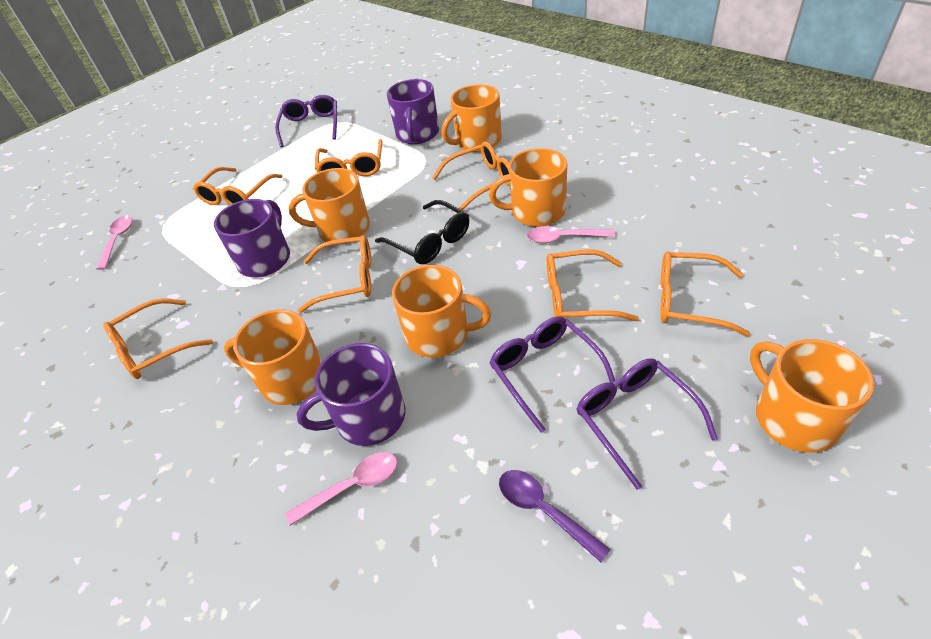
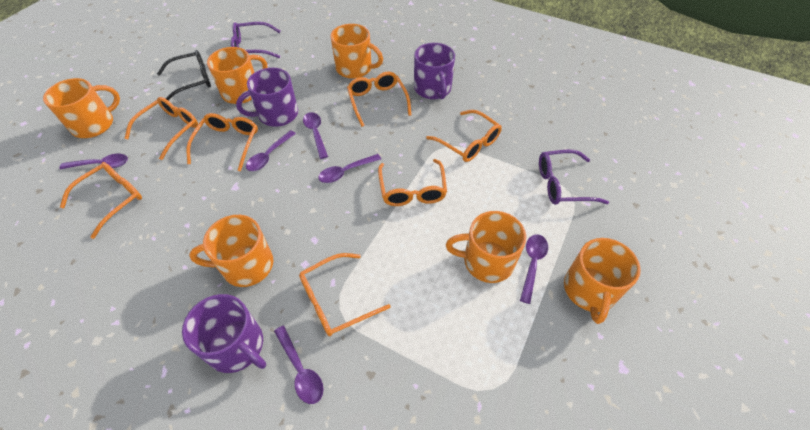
pink spoon: 3 -> 0
purple glasses: 3 -> 2
purple spoon: 1 -> 6

